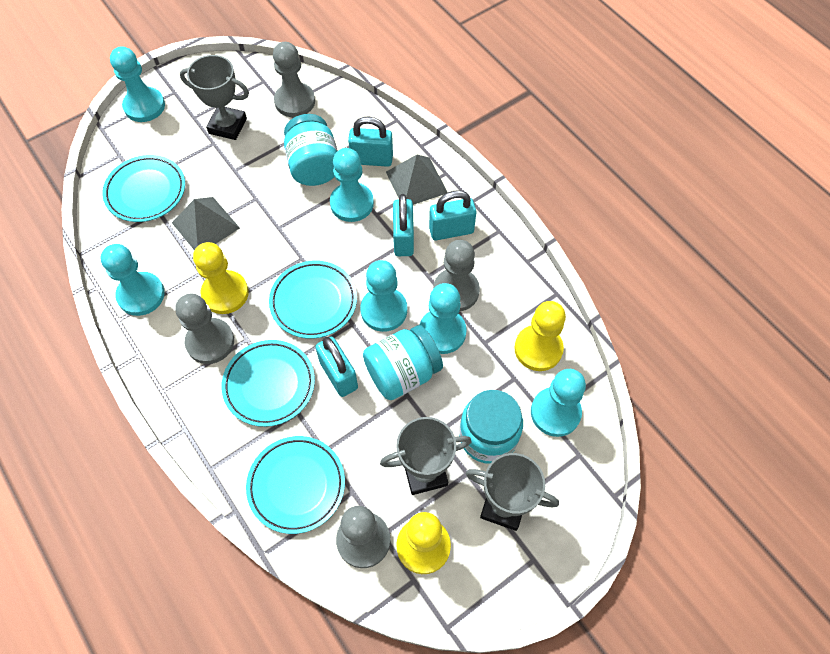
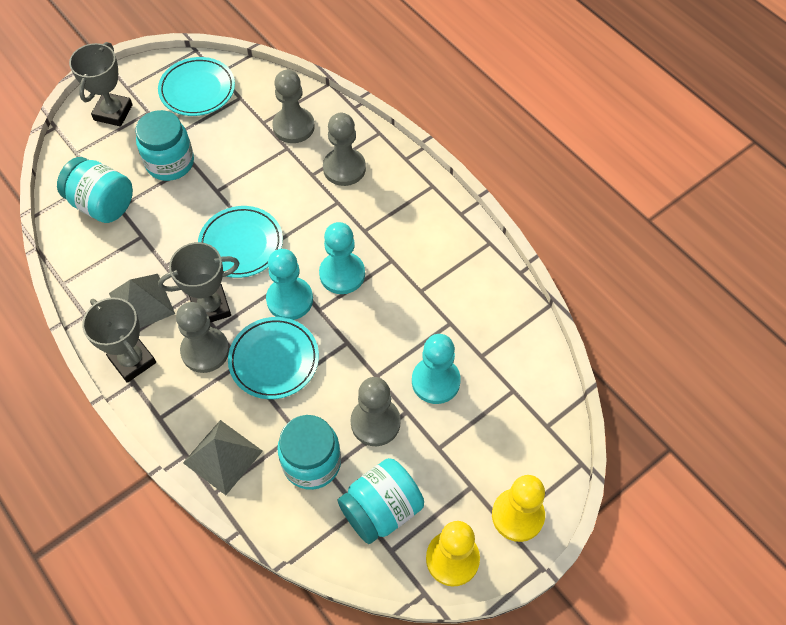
turquoise jar: 3 -> 4
turquoise padlock: 4 -> 0
turquoise pawn: 6 -> 3
turquoise plate: 4 -> 3
yellow pawn: 3 -> 2

